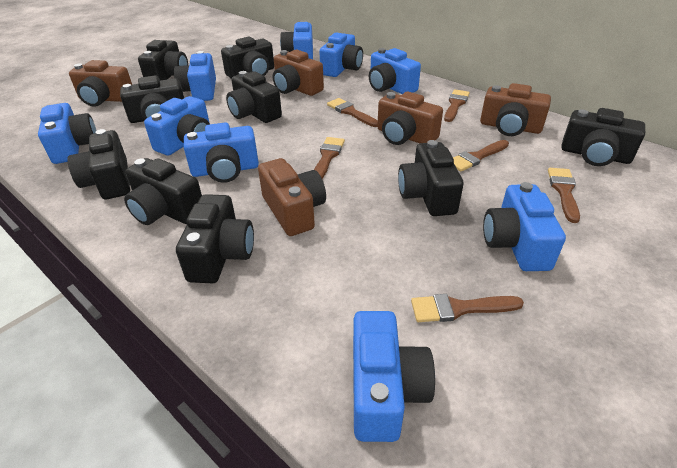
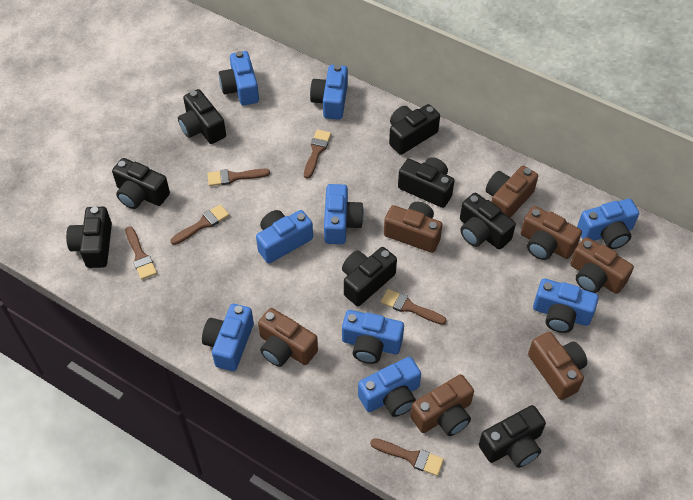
black camera: 9 -> 8
brown camera: 5 -> 7

